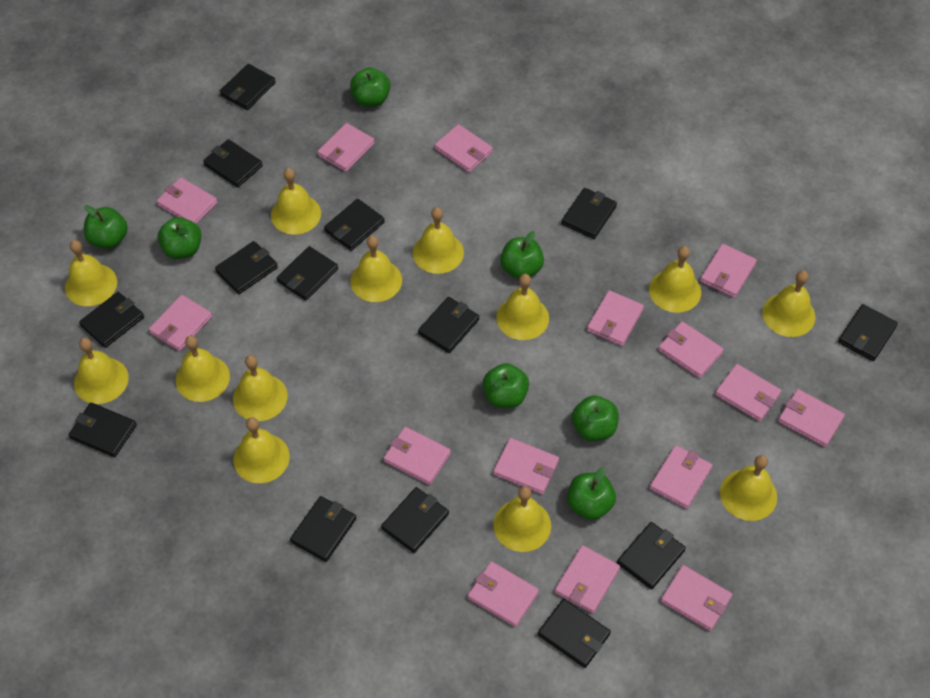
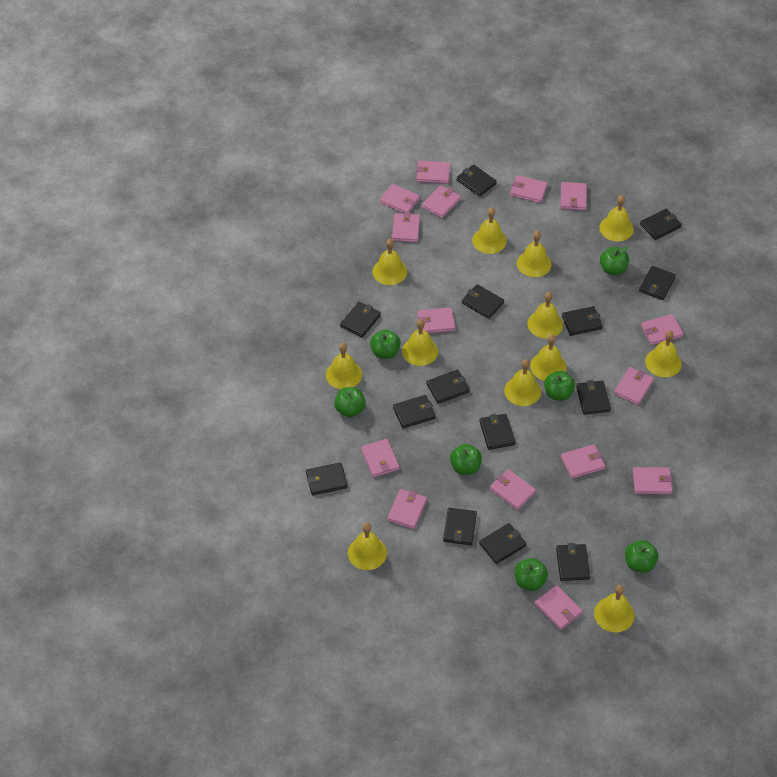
yellow bell: 13 -> 12

